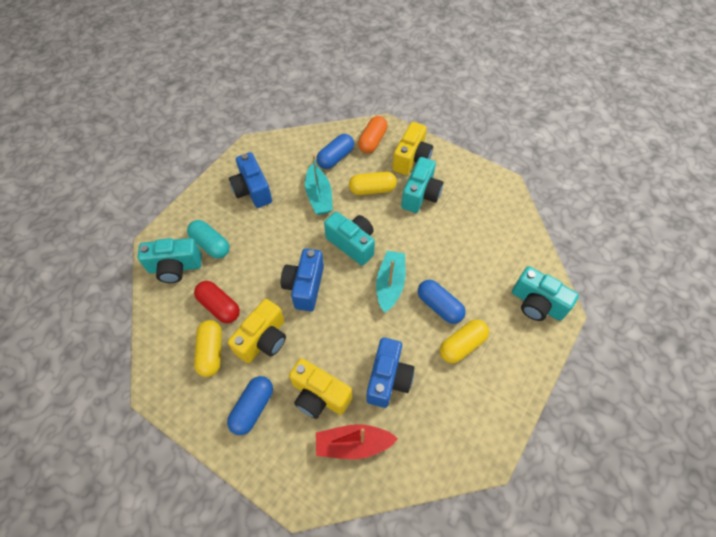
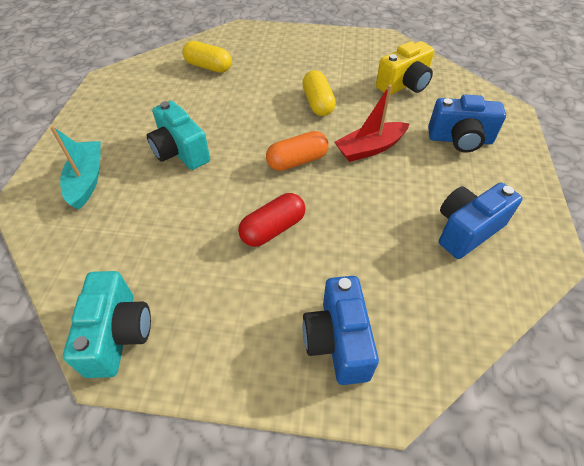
blue capsule: 3 -> 0
turquoise boat: 2 -> 1
turquoise camera: 4 -> 2
turquoise capsule: 1 -> 0
yellow camera: 3 -> 1
yellow capsule: 3 -> 2

